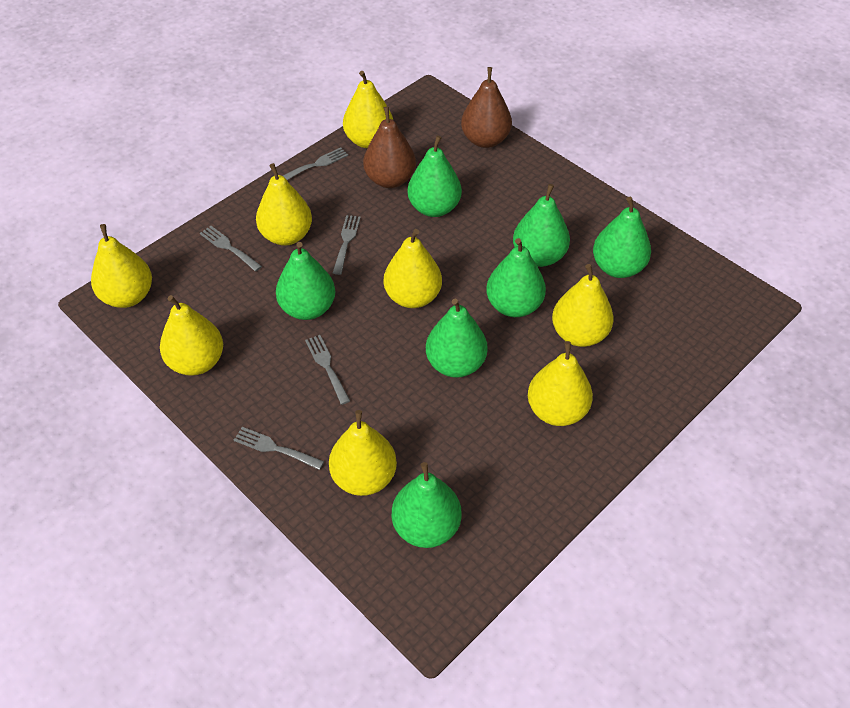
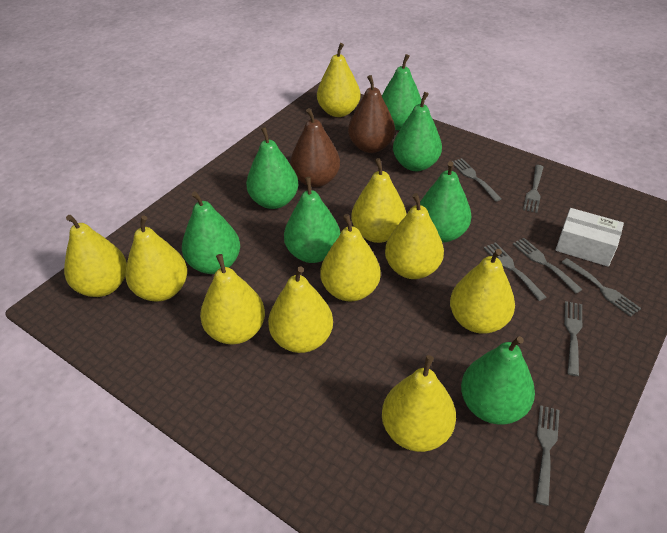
grey fork: 5 -> 7
white box: 0 -> 1
yellow pear: 8 -> 10

